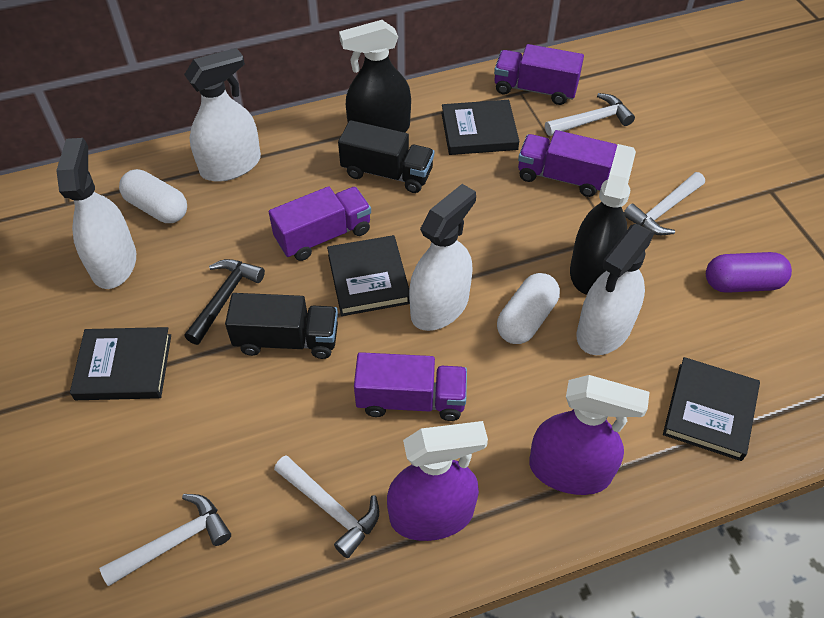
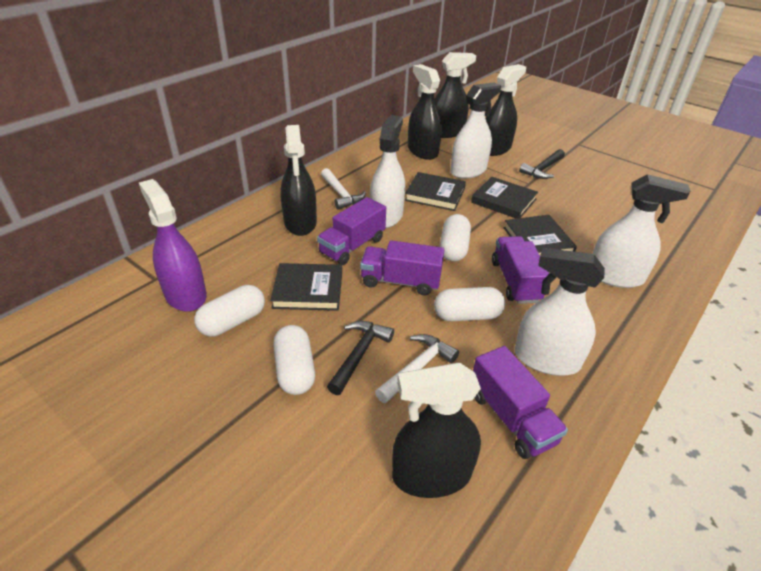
black hammer: 1 -> 2
black spray bottle: 2 -> 5
black truck: 2 -> 0
purple capsule: 1 -> 0
purple spray bottle: 2 -> 1
white capsule: 2 -> 4
white hammer: 4 -> 2

